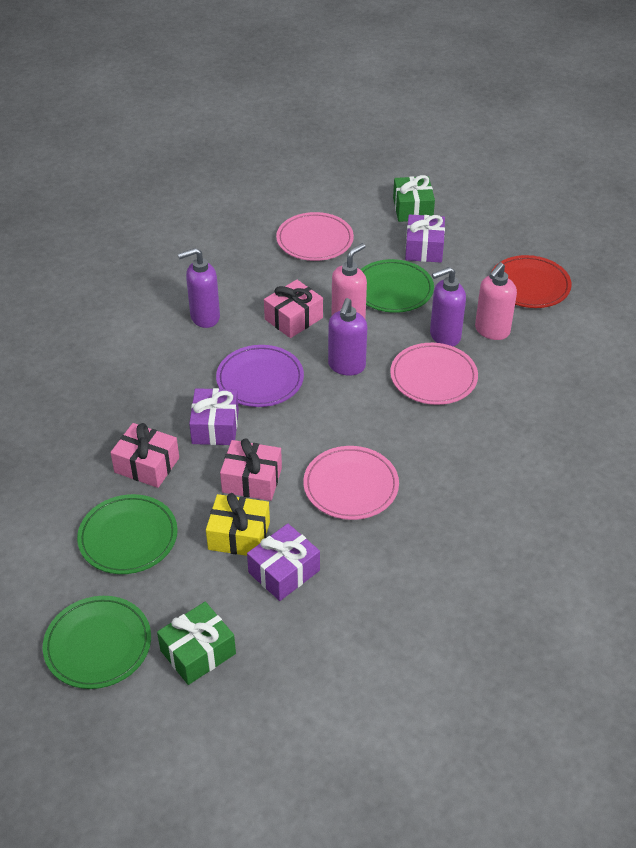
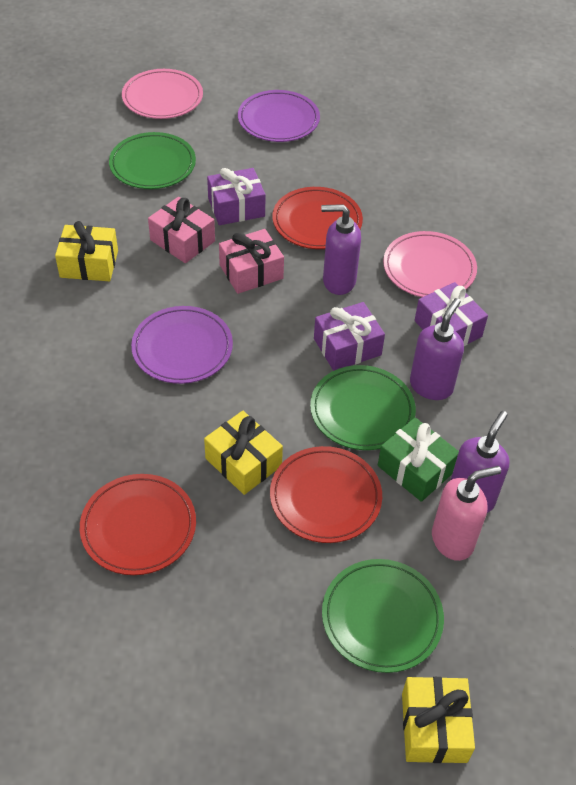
green gift: 2 -> 1
pink gift: 3 -> 2
pink plate: 3 -> 2
pink soap dispenser: 2 -> 1
purple plate: 1 -> 2
red plate: 1 -> 3
yellow gift: 1 -> 3

